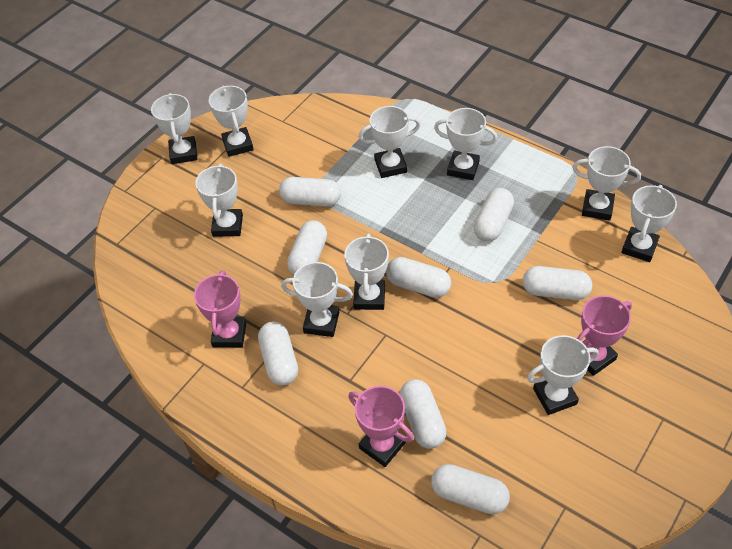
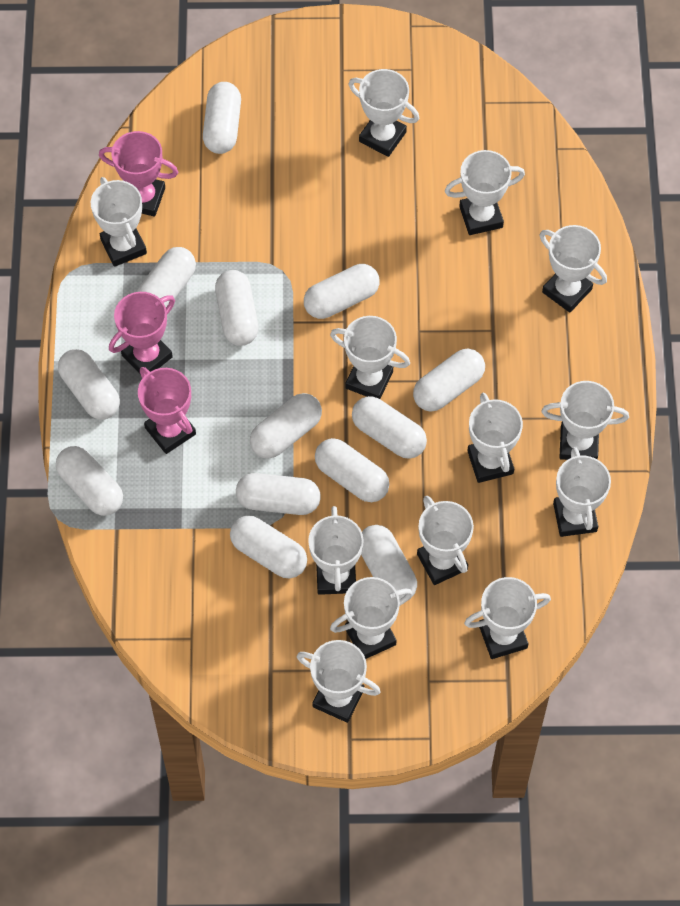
white capsule: 8 -> 13
white trophy: 10 -> 13

